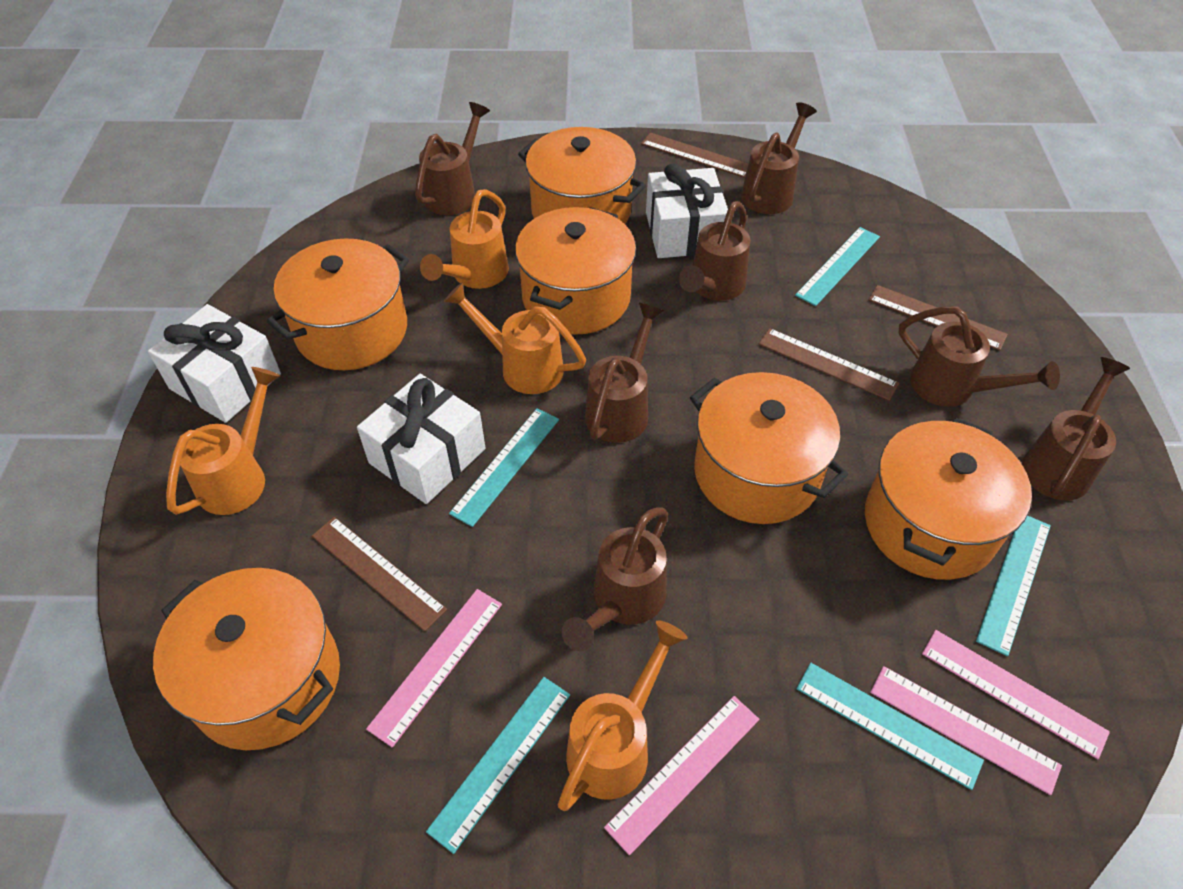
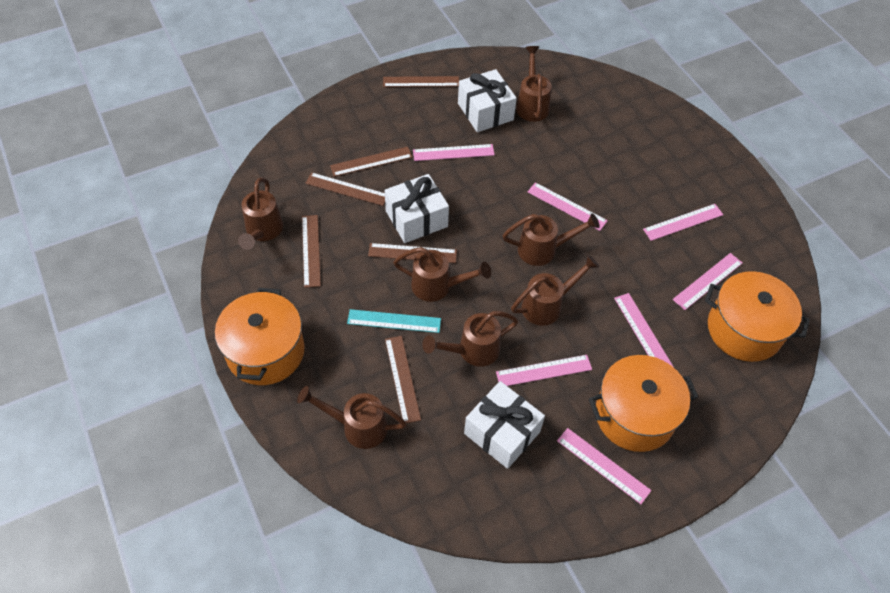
brown ruler: 4 -> 6
orange pot: 6 -> 3
orange watering can: 4 -> 0
pink ruler: 4 -> 7
turquoise ruler: 5 -> 1

